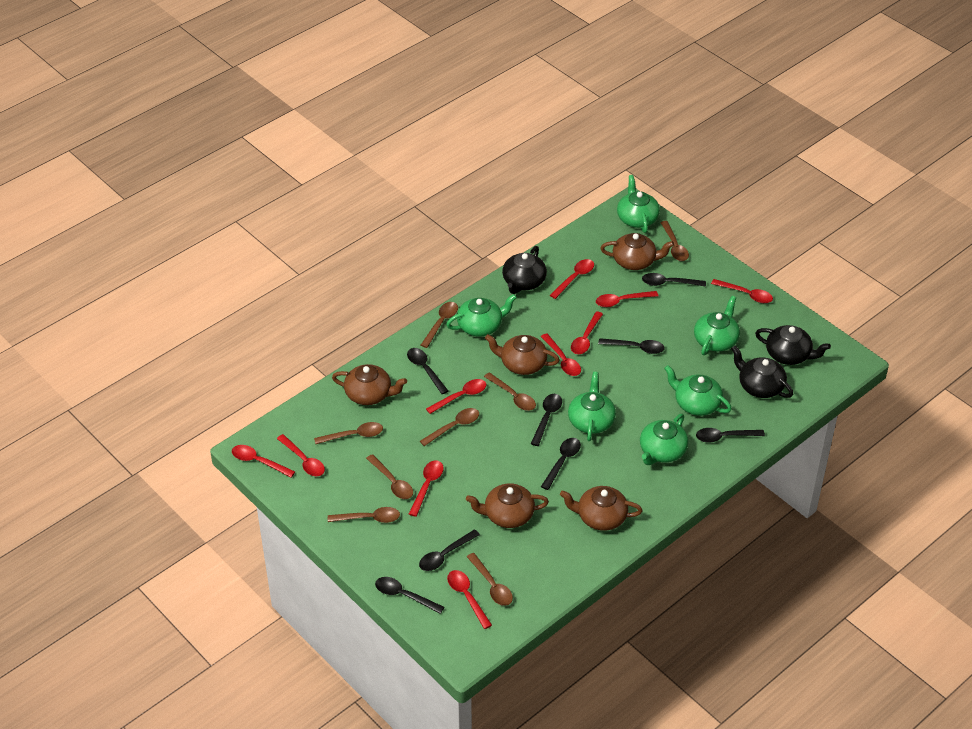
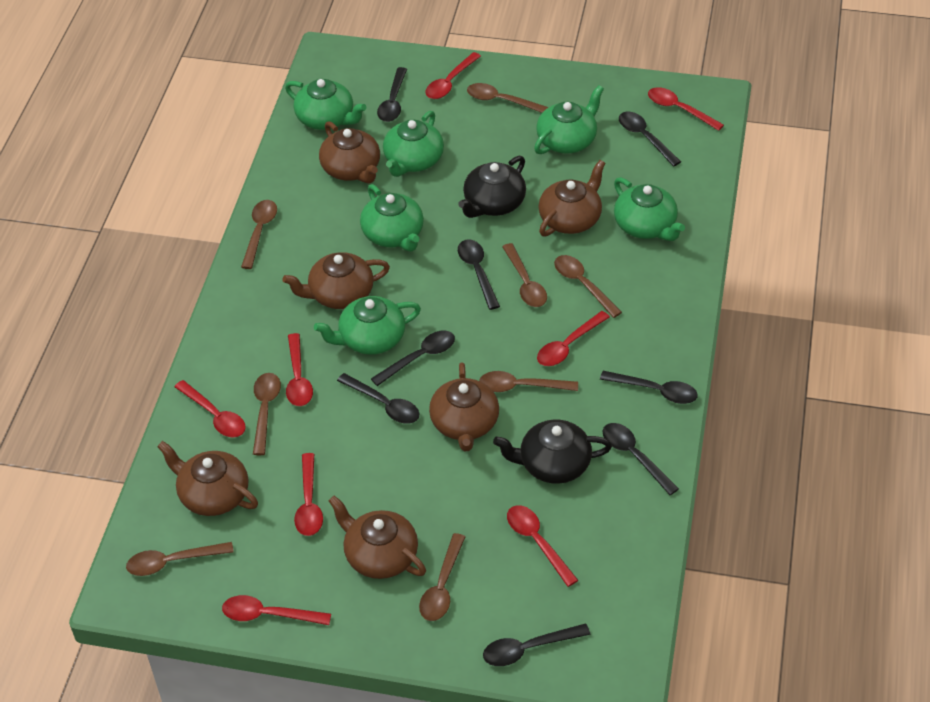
black teapot: 3 -> 2
brown teapot: 5 -> 6
red spoon: 10 -> 8

